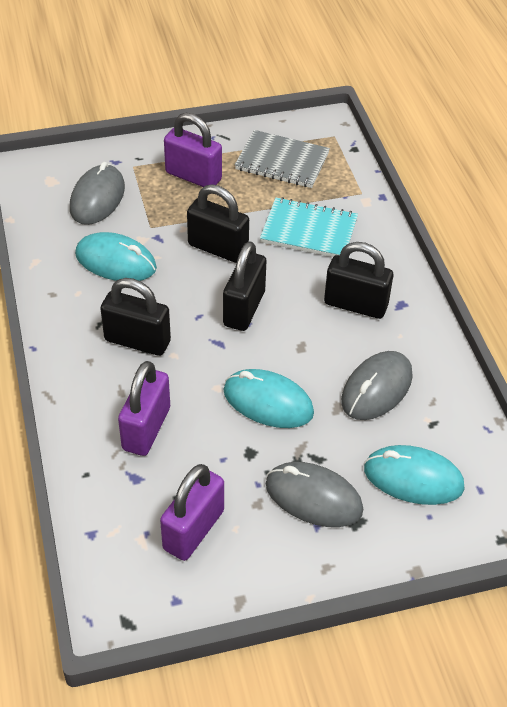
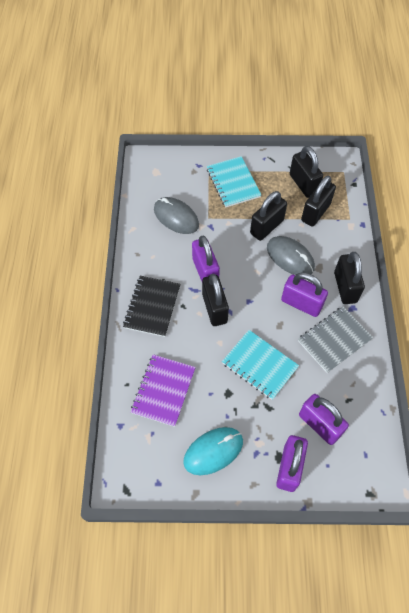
black notebook: 0 -> 1
black padlock: 4 -> 5
grey mouse: 3 -> 2
purple notebook: 0 -> 1
purple padlock: 3 -> 4
turquoise mouse: 3 -> 1
turquoise notebook: 1 -> 2

